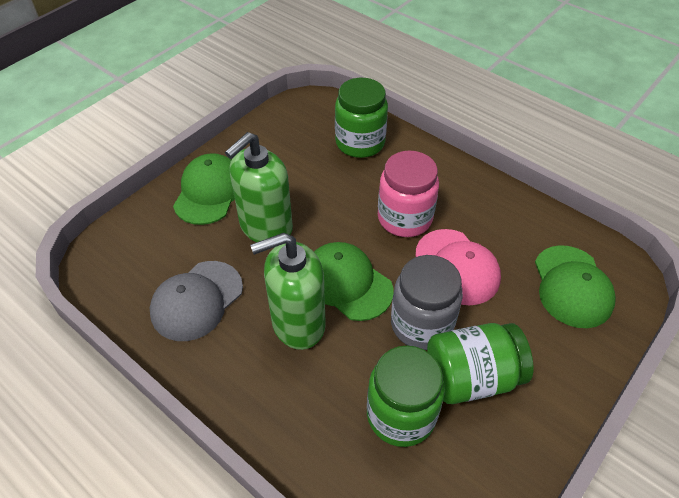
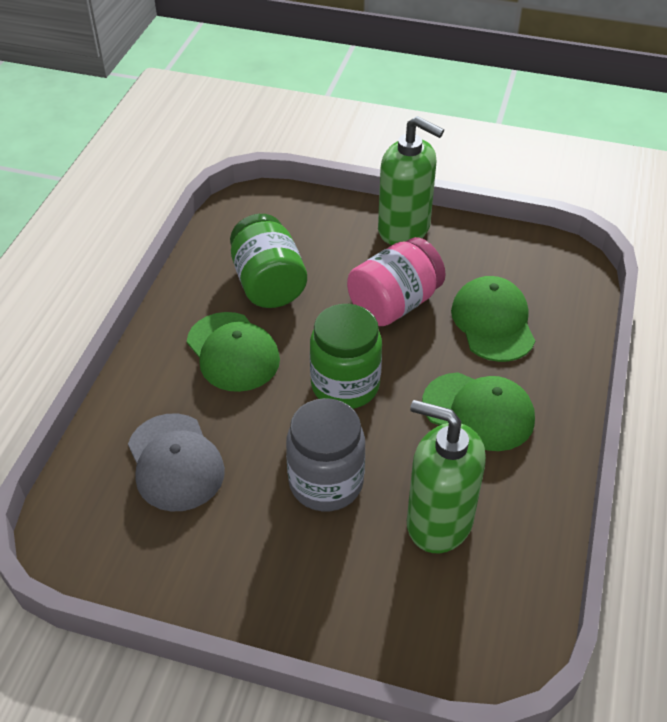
green jar: 3 -> 2
pink cap: 1 -> 0

